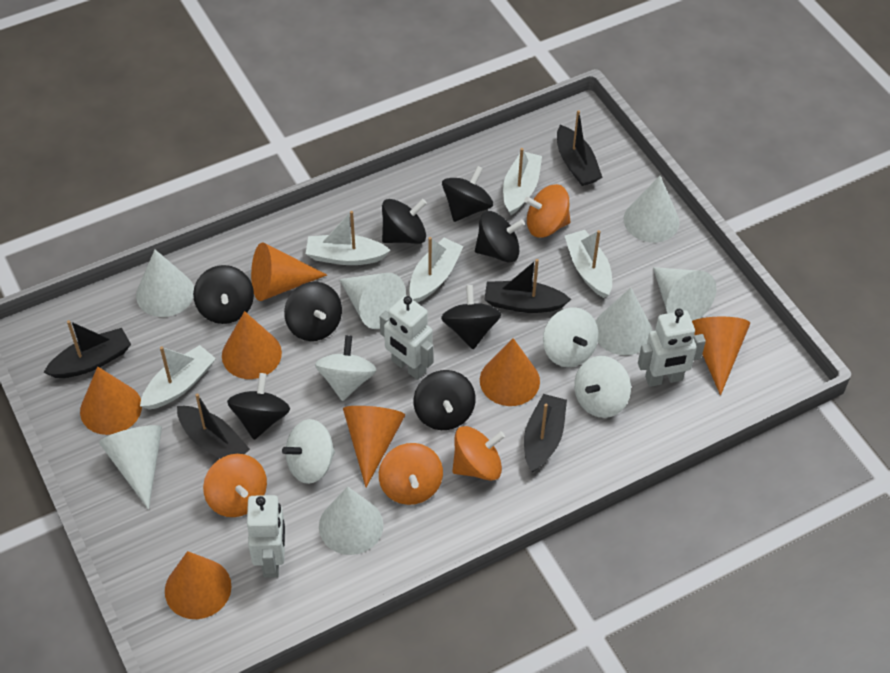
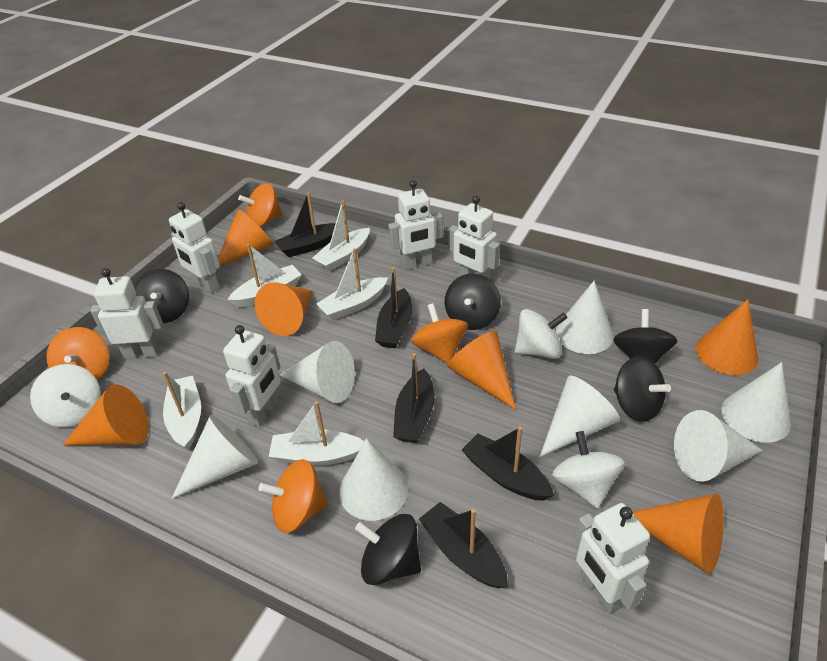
black spinning top: 8 -> 5
orange cone: 7 -> 6
white robot: 3 -> 6
white spinning top: 4 -> 3

